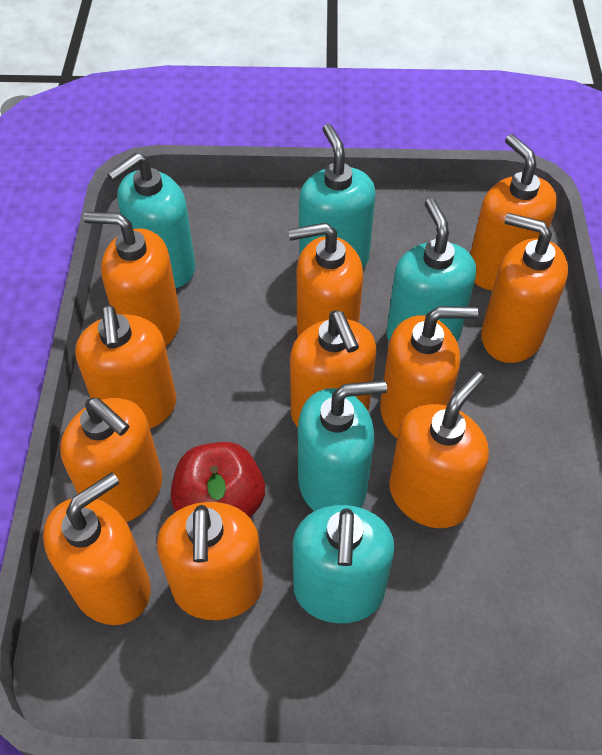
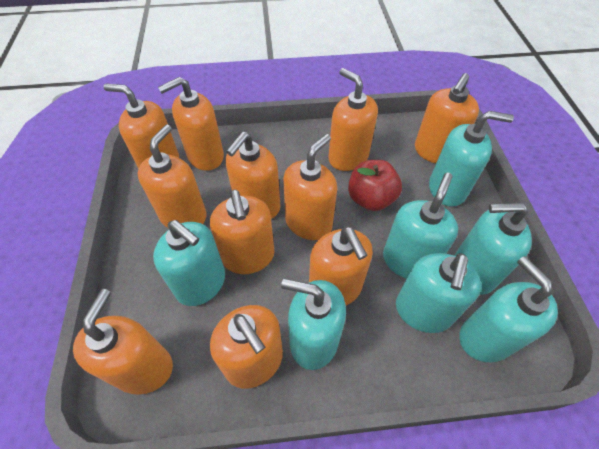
turquoise soap dispenser: 5 -> 7

